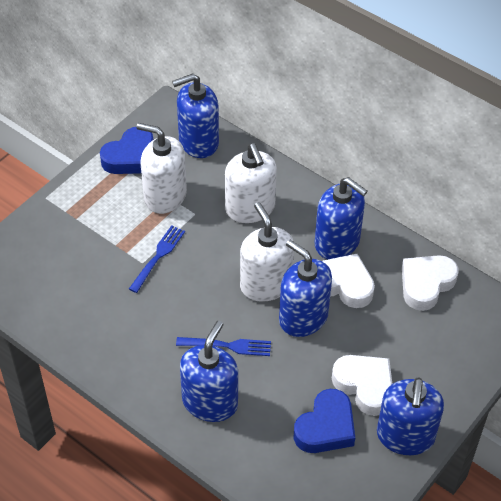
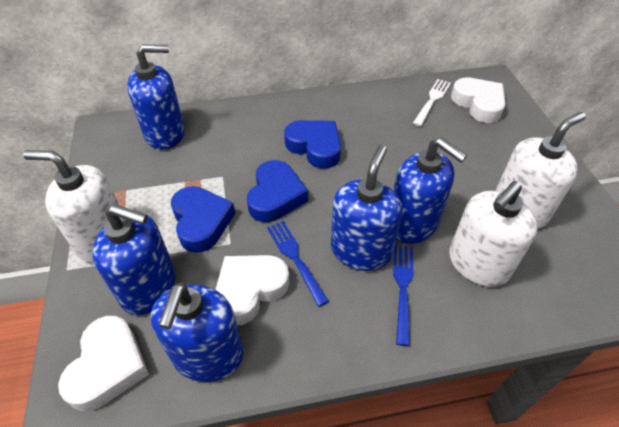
blue heart: 2 -> 3
white fork: 0 -> 1

